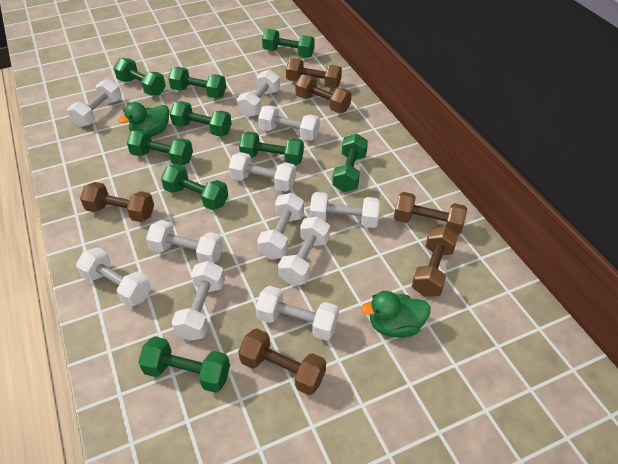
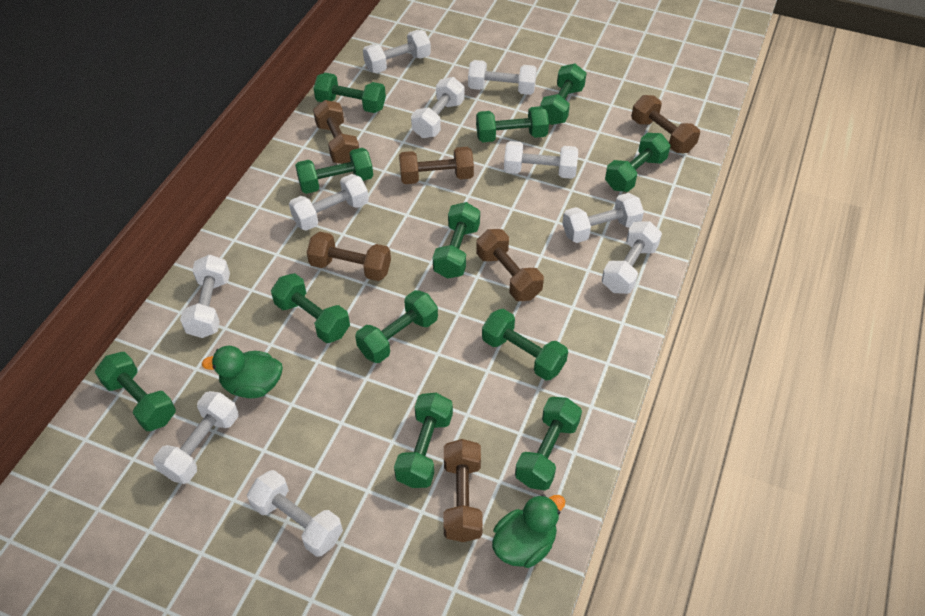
green dumbbell: 9 -> 12
white dumbbell: 11 -> 10

